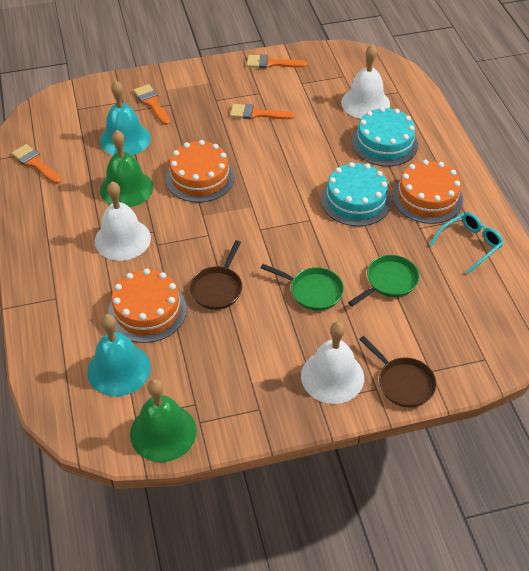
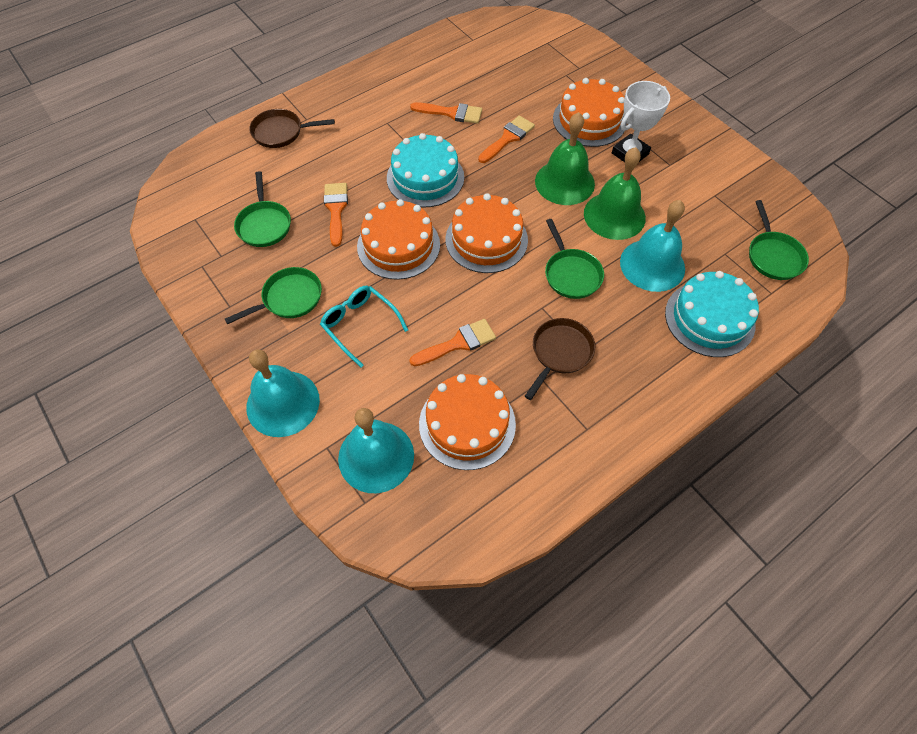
green pan: 2 -> 4
orange cake: 3 -> 4
turquoise bell: 2 -> 3
white bell: 3 -> 0
white trophy: 0 -> 1

